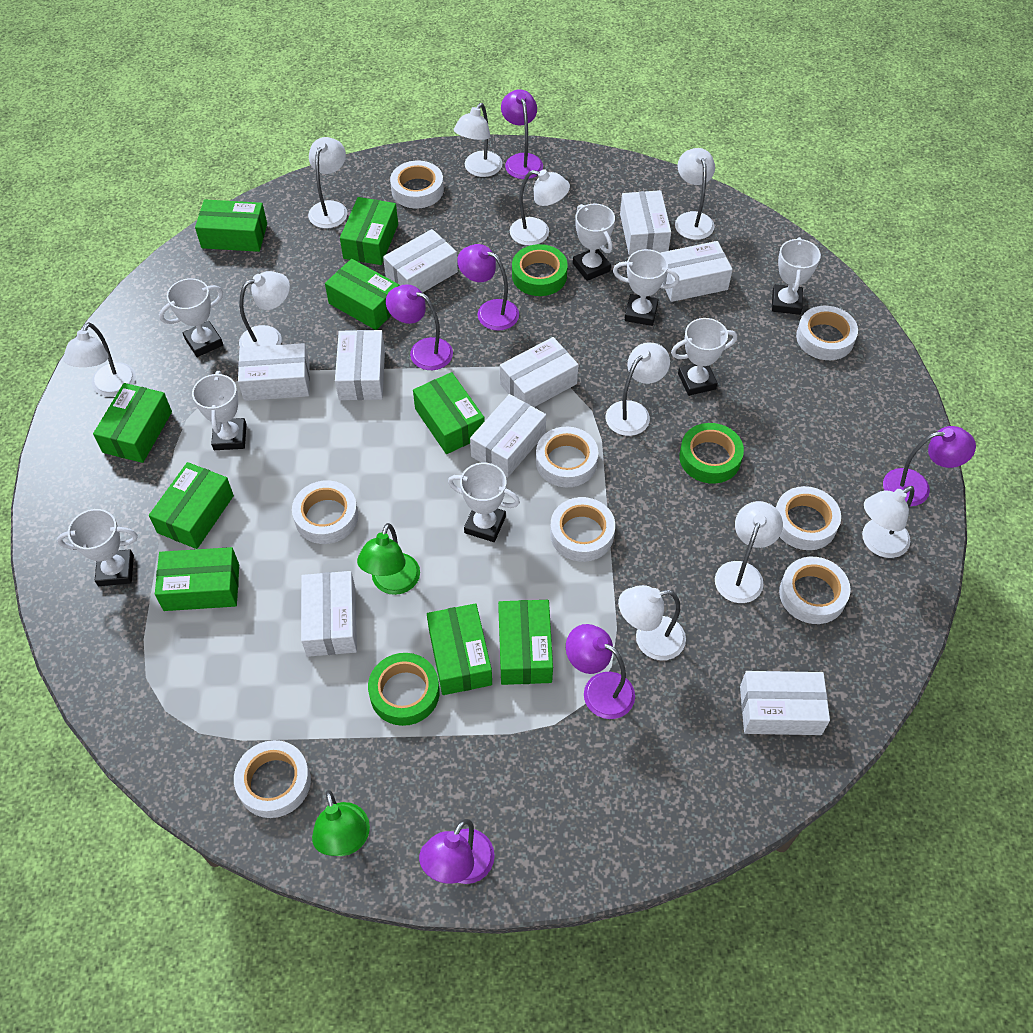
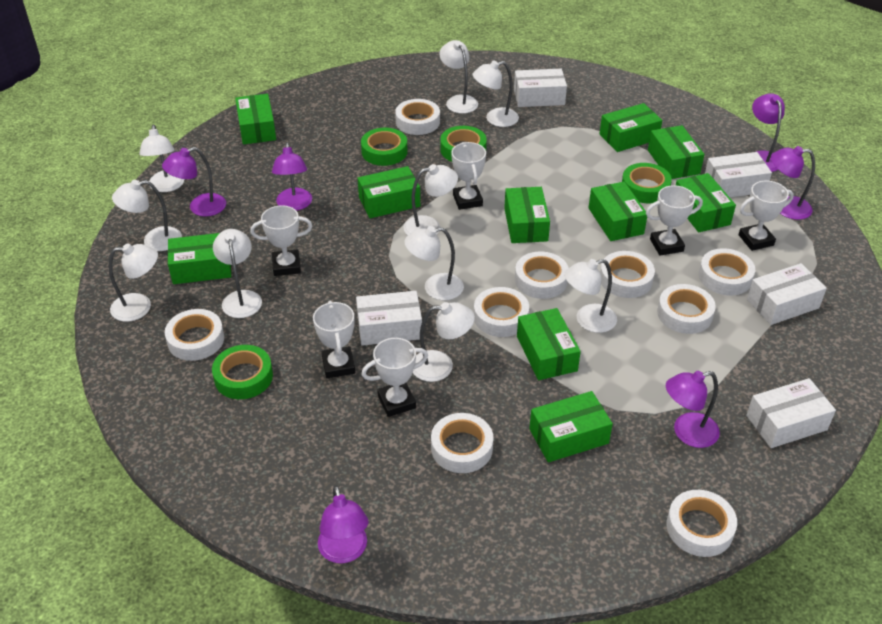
green box: 9 -> 10
green lamp: 2 -> 0
green tape: 3 -> 4
white box: 9 -> 5
white tape: 8 -> 9
white trophy: 8 -> 6

